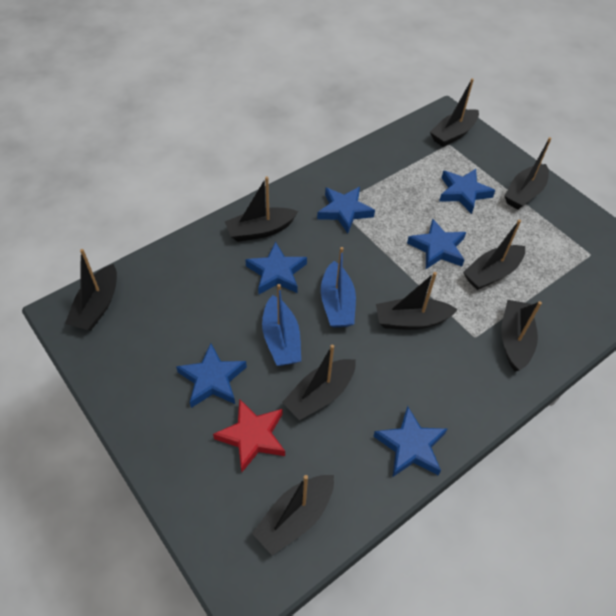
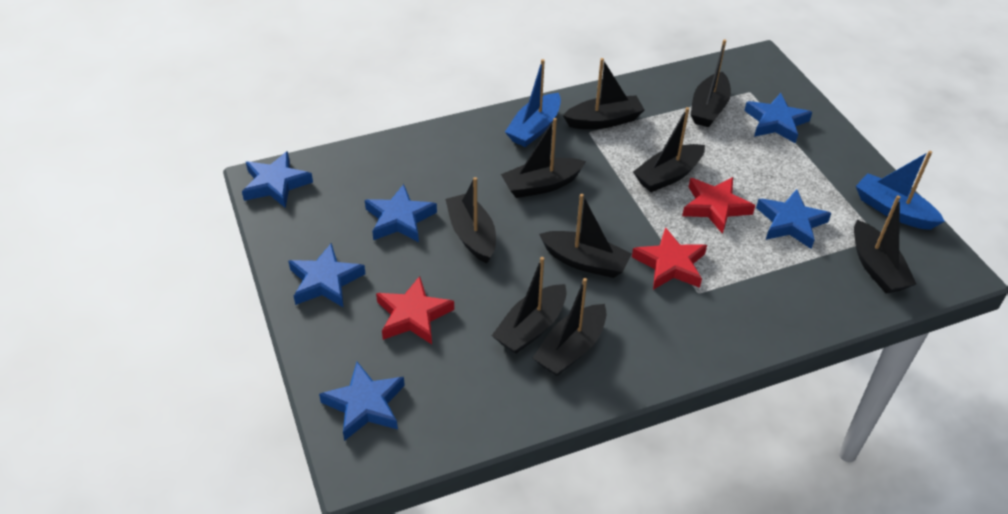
red star: 1 -> 3

